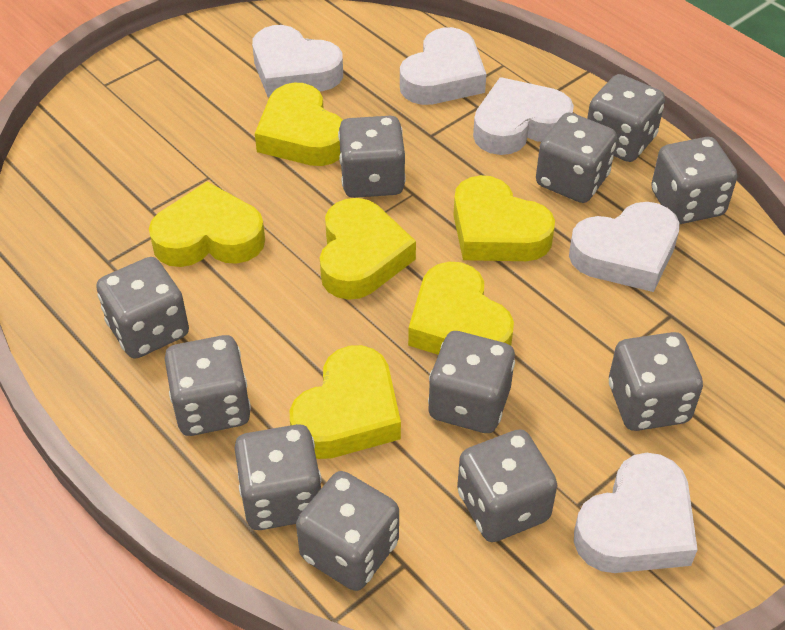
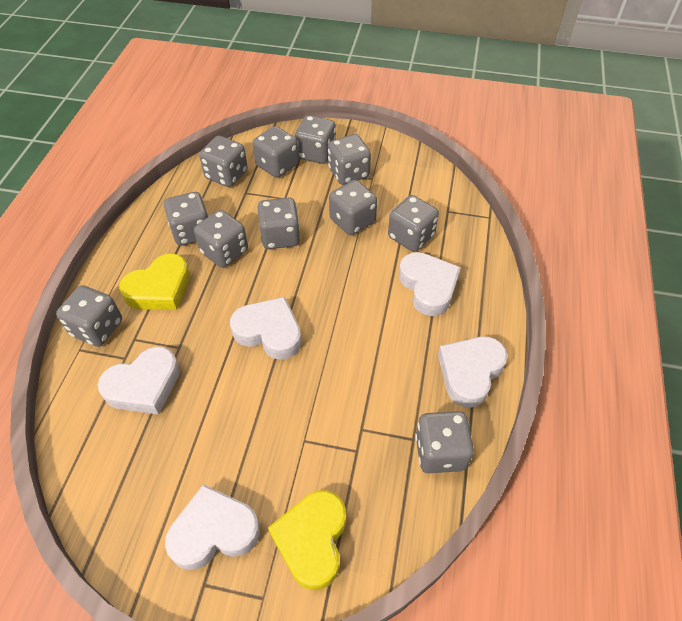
yellow heart: 6 -> 2

